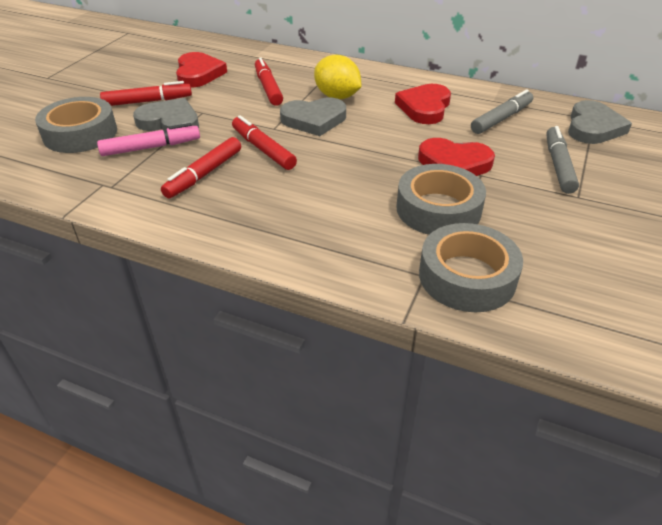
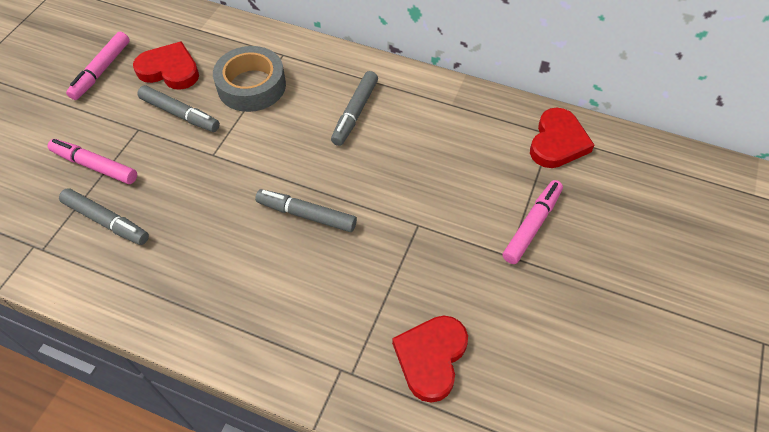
grey heart: 3 -> 0
grey marker: 2 -> 4
grey tape: 3 -> 1
pink marker: 1 -> 3
red marker: 4 -> 0
yellow lemon: 1 -> 0

